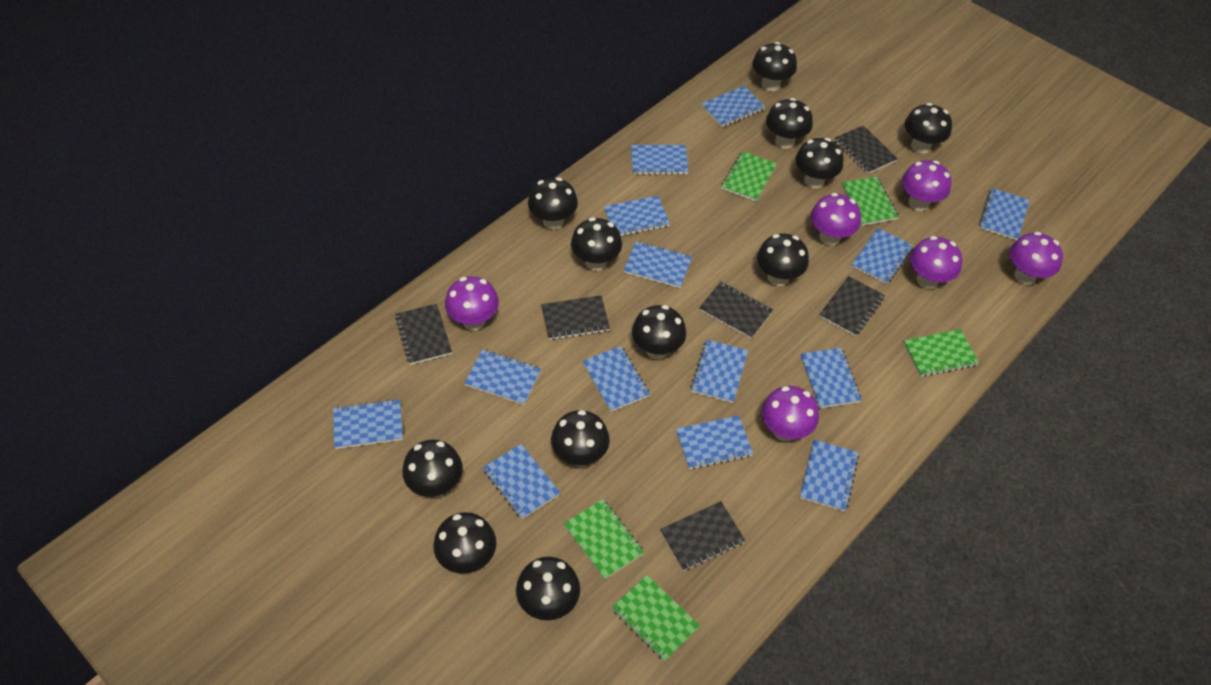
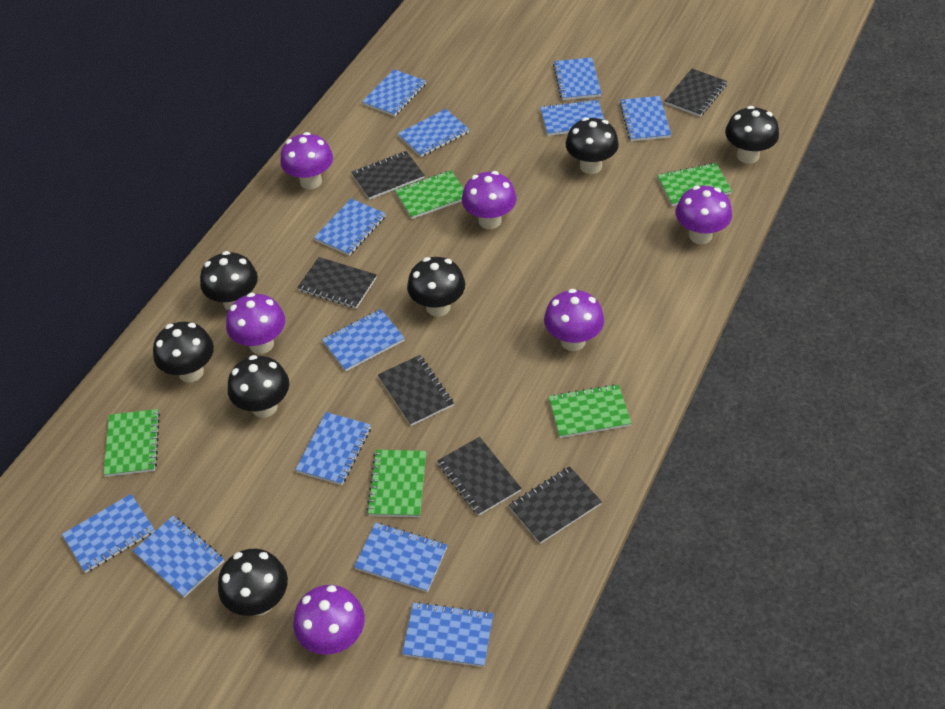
black mushroom: 12 -> 7
blue notebook: 14 -> 12

